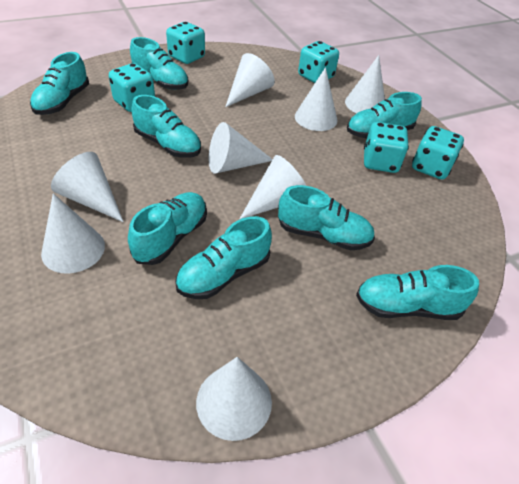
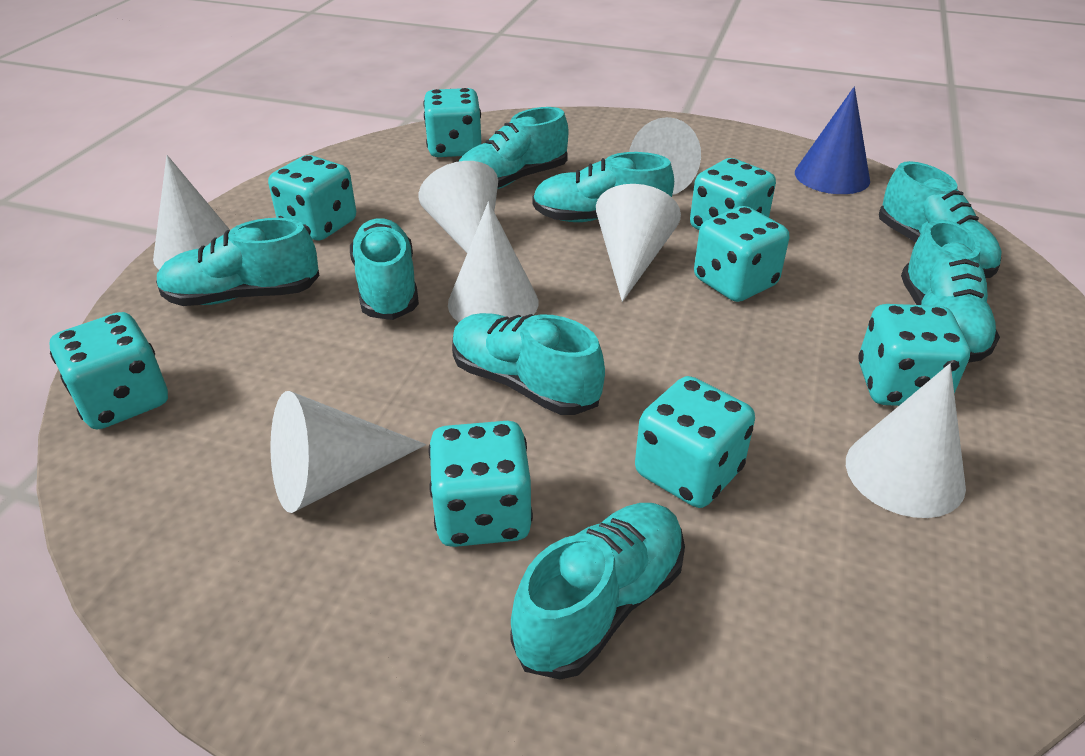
blue cone: 0 -> 1
turquoise dice: 5 -> 8
white cone: 8 -> 7

